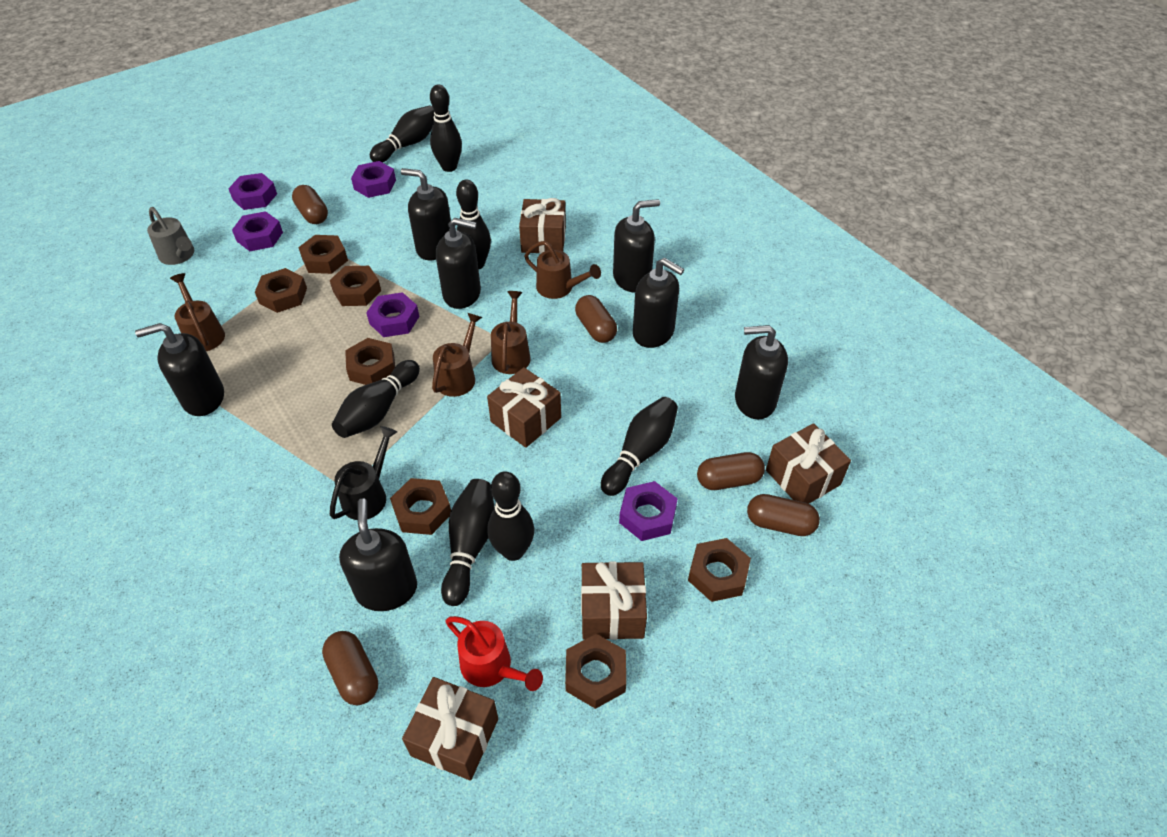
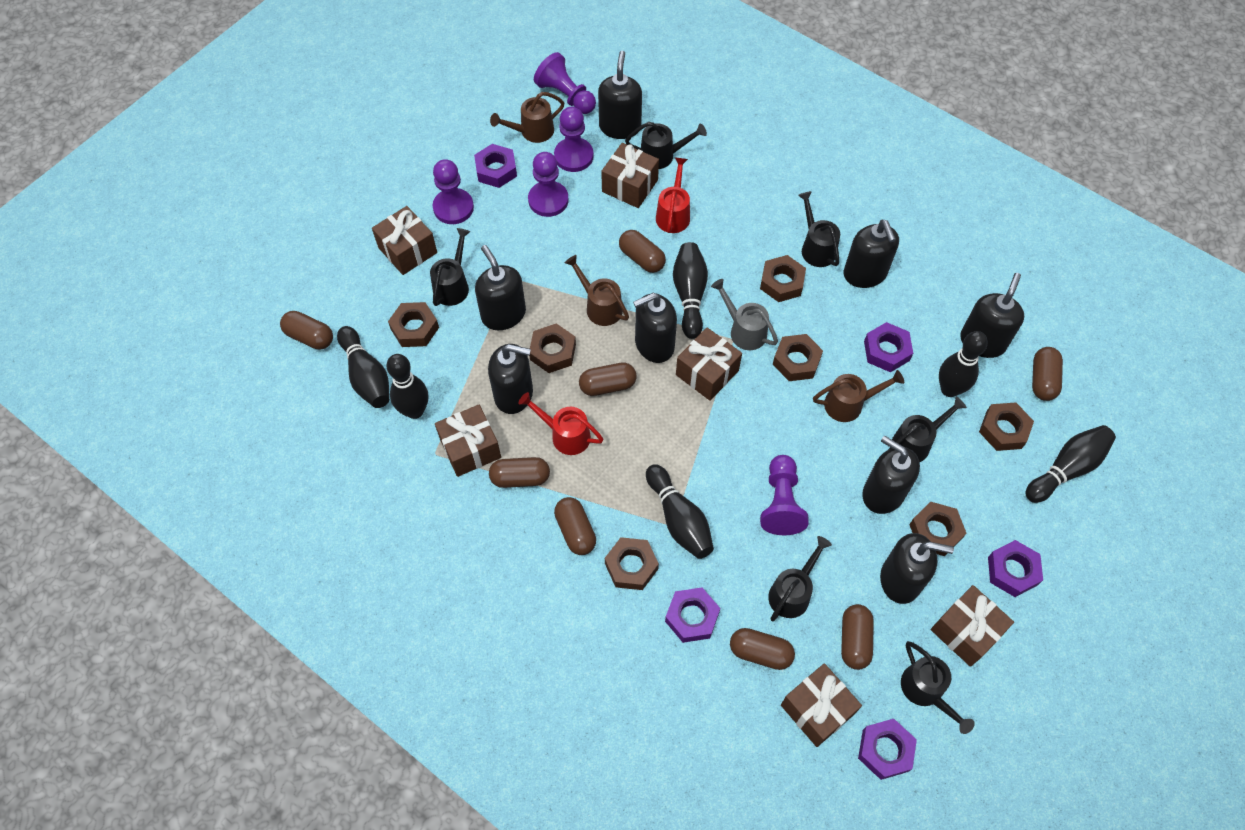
black bowling pin: 7 -> 6
black soap dispenser: 7 -> 8
black watering can: 1 -> 6
brown capsule: 5 -> 8
brown gift: 5 -> 6
brown watering can: 4 -> 3
purple pawn: 0 -> 5
red watering can: 1 -> 2

